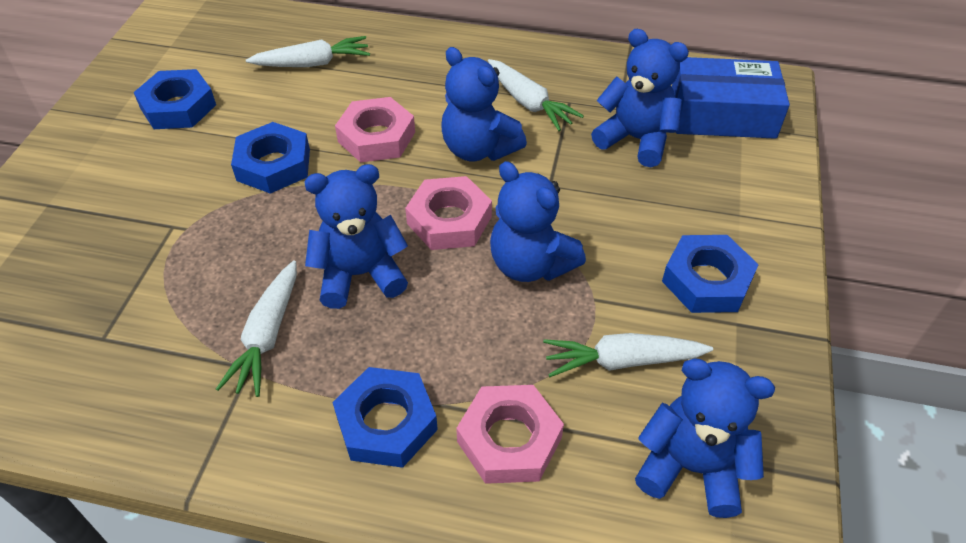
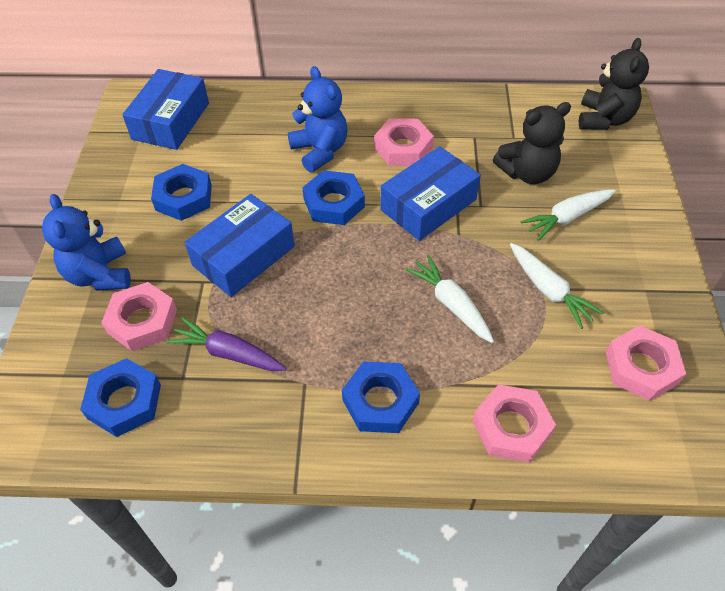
black teddy bear: 0 -> 2
blue box: 1 -> 3
blue teddy bear: 5 -> 2
pink nut: 3 -> 4
purple carrot: 0 -> 1
white carrot: 4 -> 3

